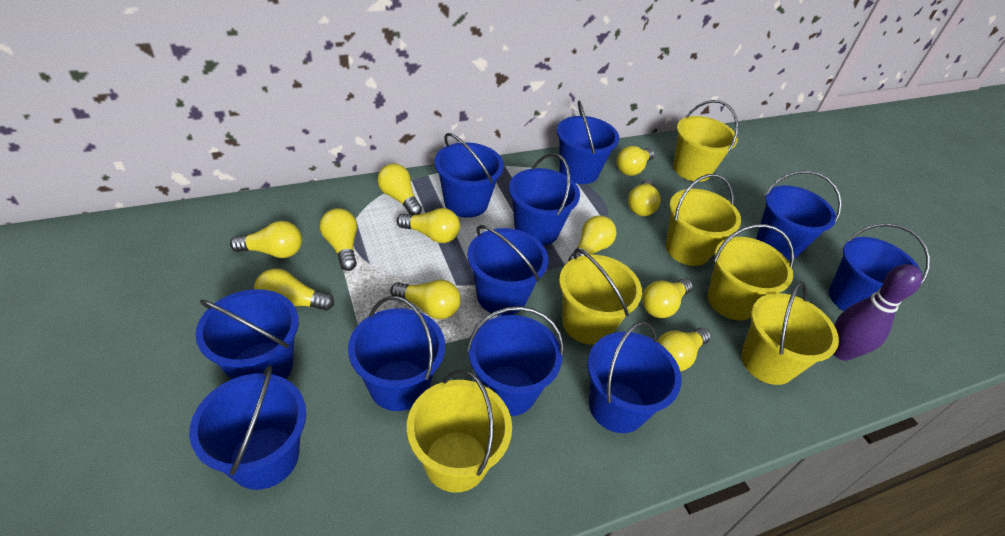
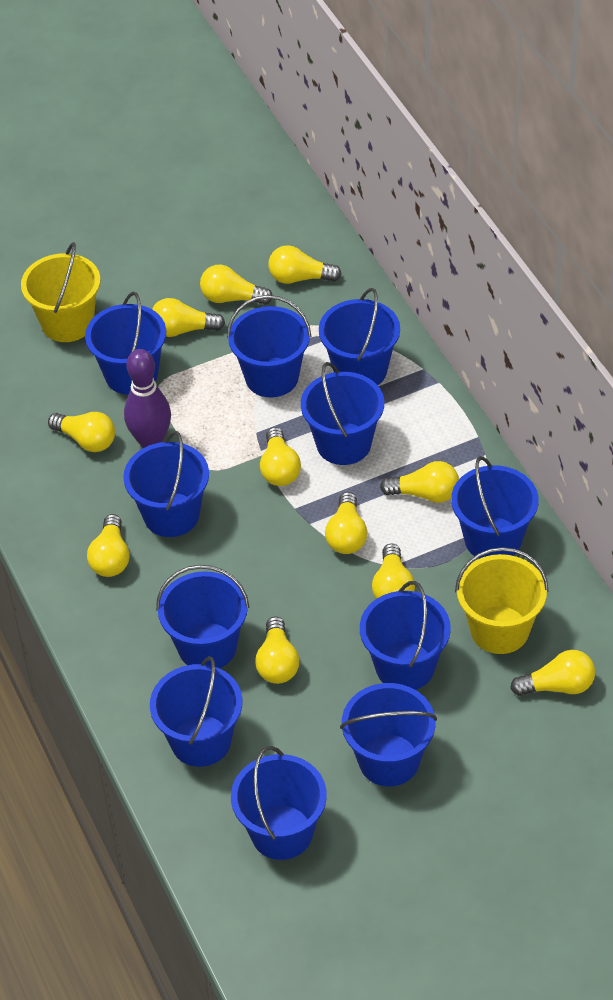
yellow bucket: 6 -> 2

